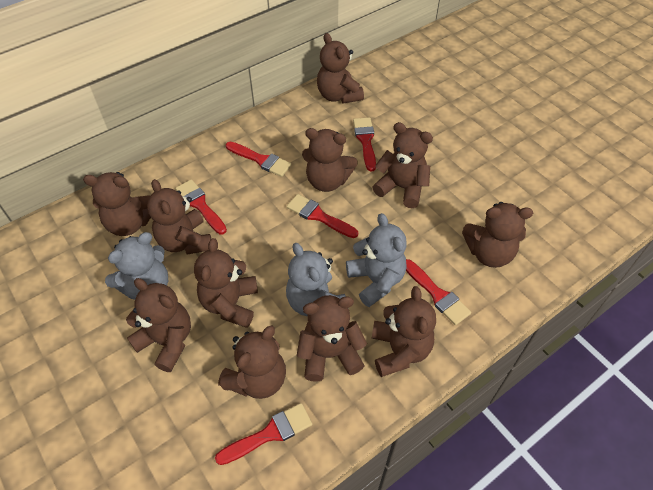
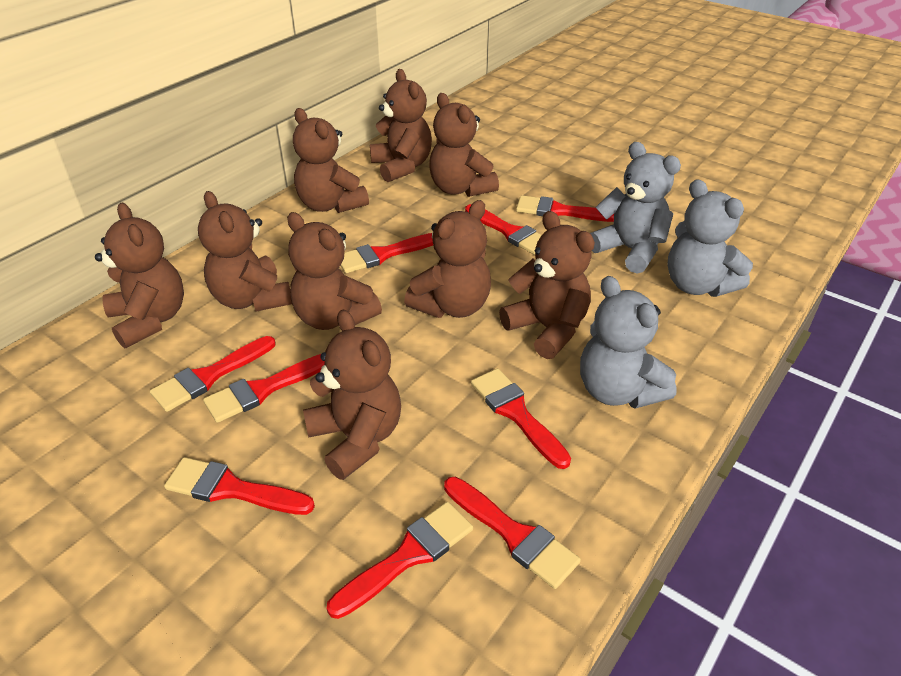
brown teddy bear: 11 -> 9
red brush: 6 -> 9

